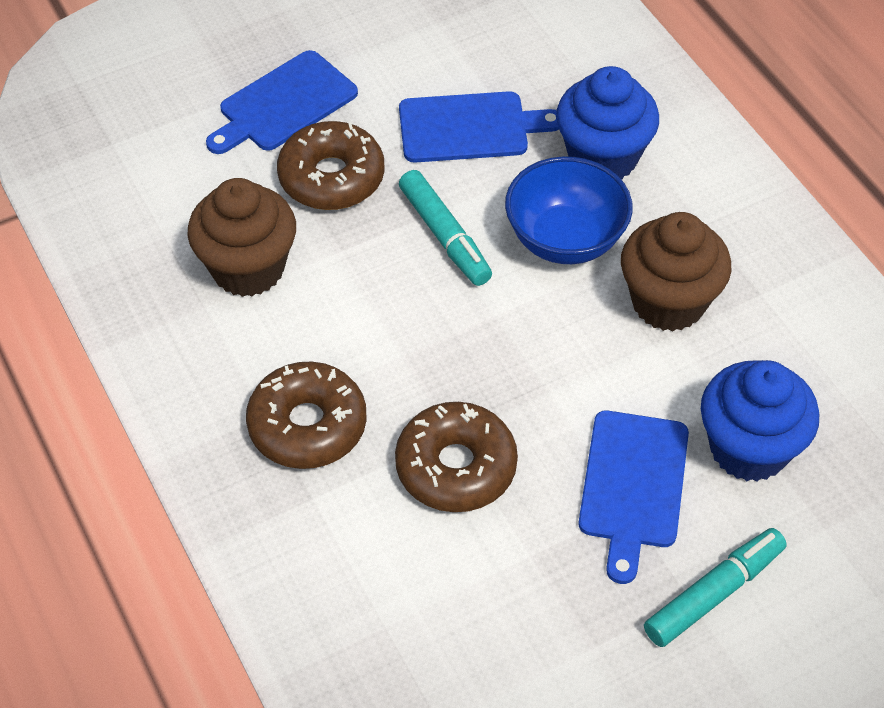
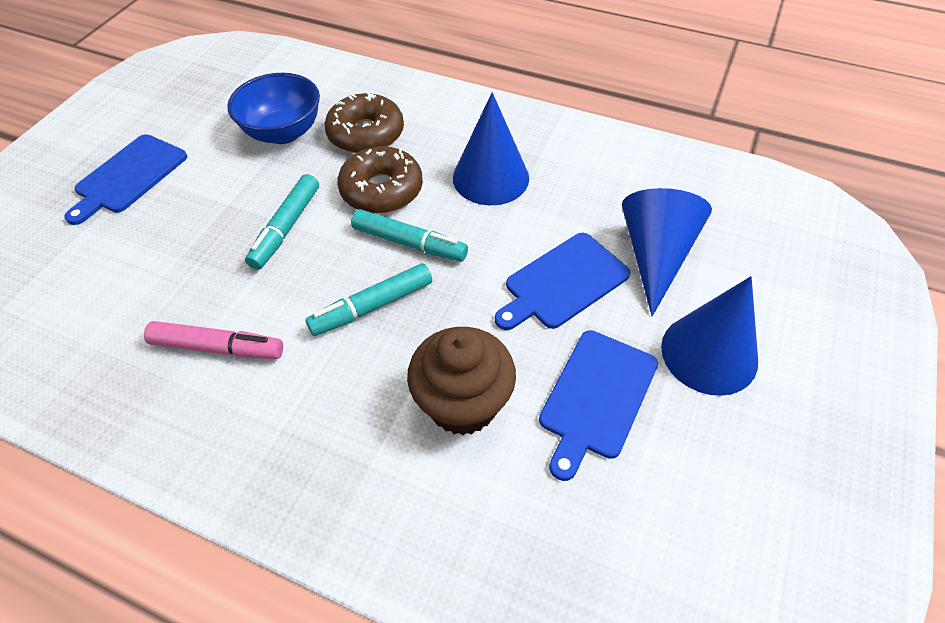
blue cone: 0 -> 3
blue cupcake: 2 -> 0
brown cupcake: 2 -> 1
brown donut: 3 -> 2
pink marker: 0 -> 1
turquoise marker: 2 -> 3

